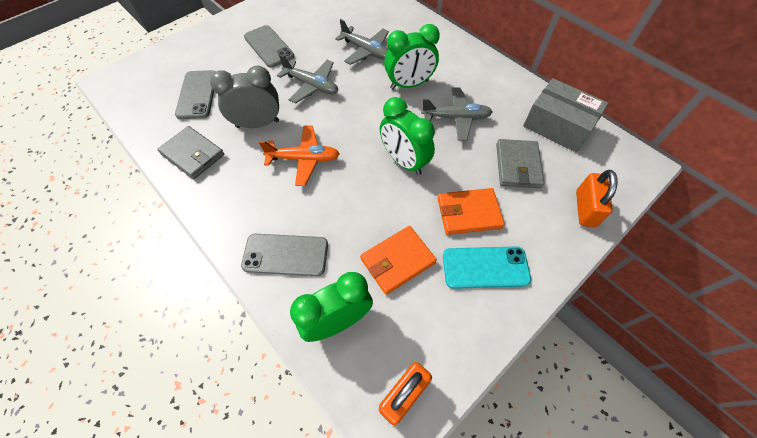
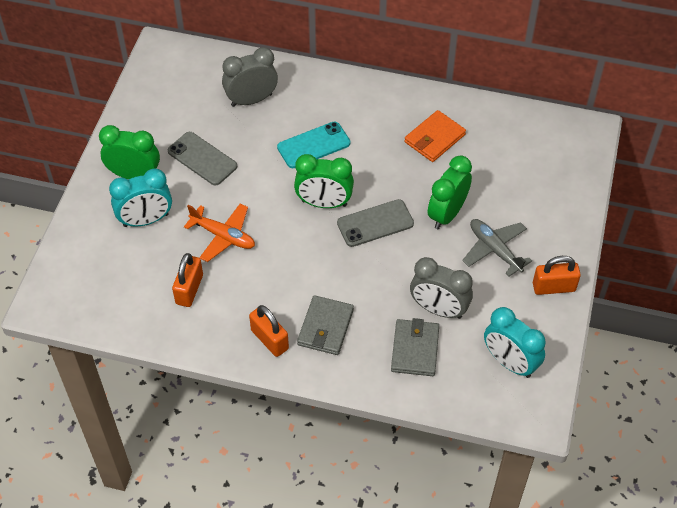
grey box: 1 -> 0
grey clock: 1 -> 2
grey phone: 3 -> 2
grey plane: 3 -> 1
orange padlock: 2 -> 3
orange wallet: 2 -> 1
turquoise clock: 0 -> 2

